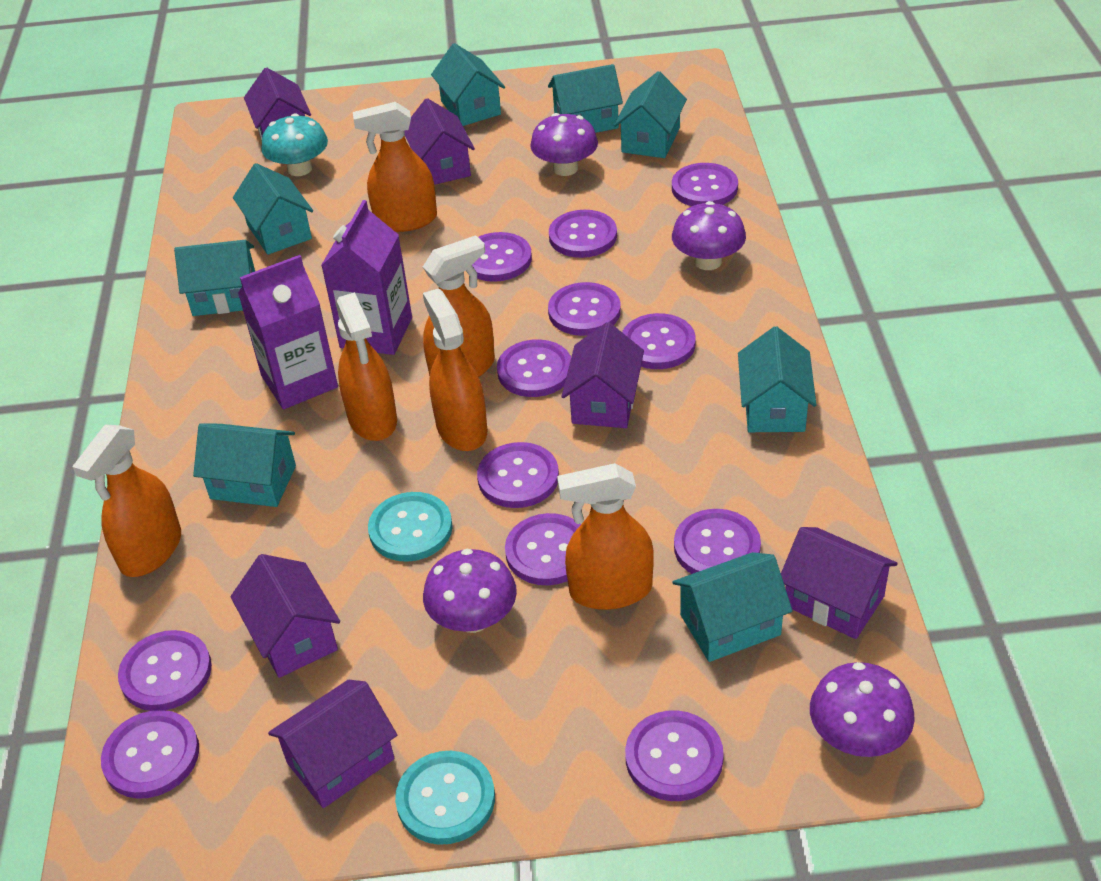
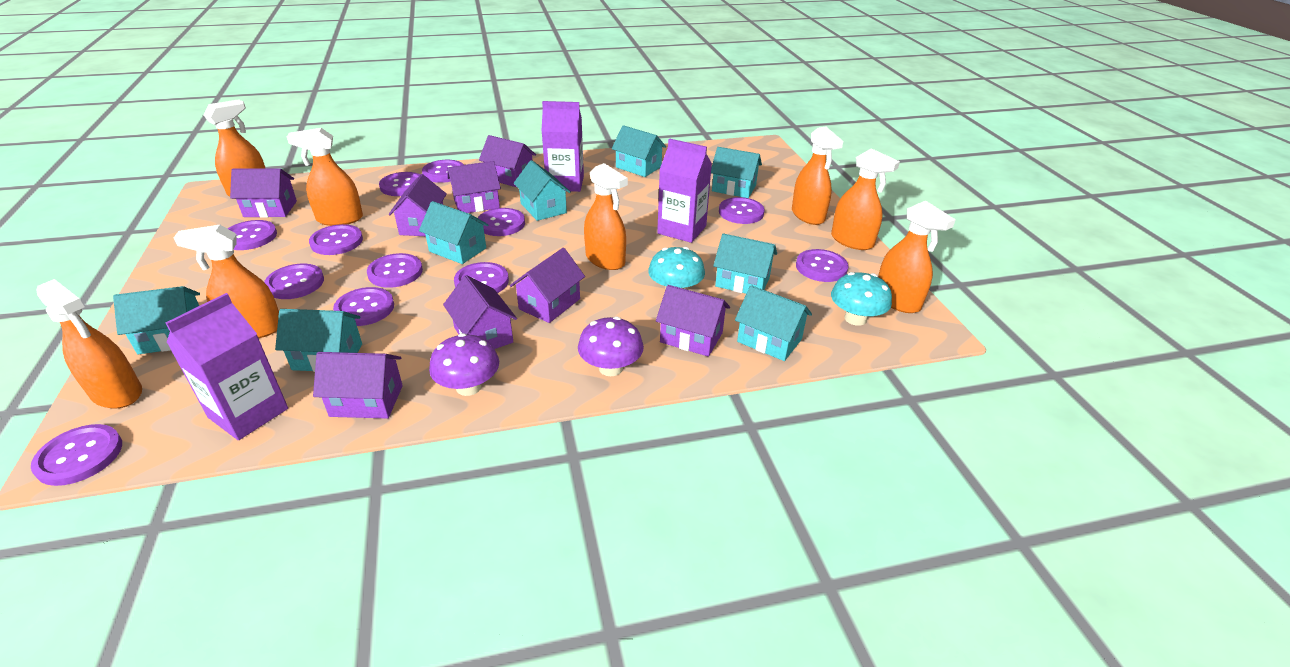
orange spray bottle: 6 -> 8
purple carton: 2 -> 3
purple house: 6 -> 8
purple mushroom: 4 -> 2
turquoise button: 2 -> 0
turquoise mushroom: 1 -> 2

